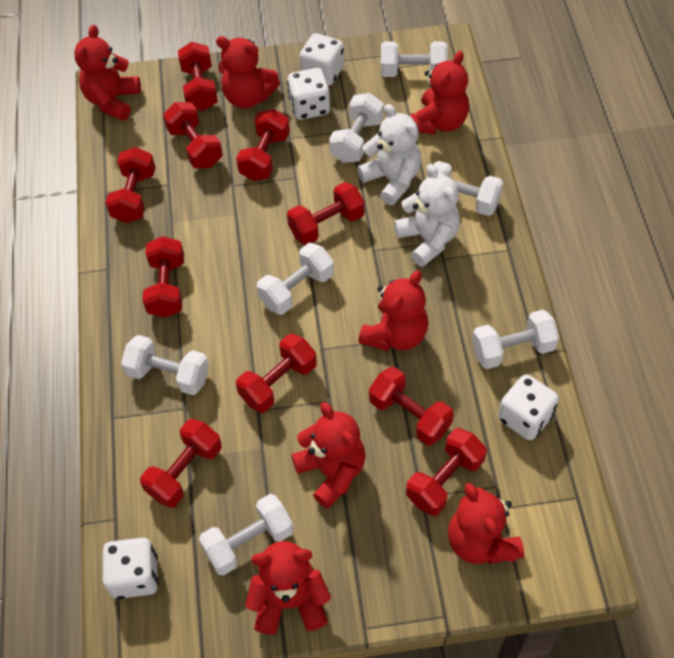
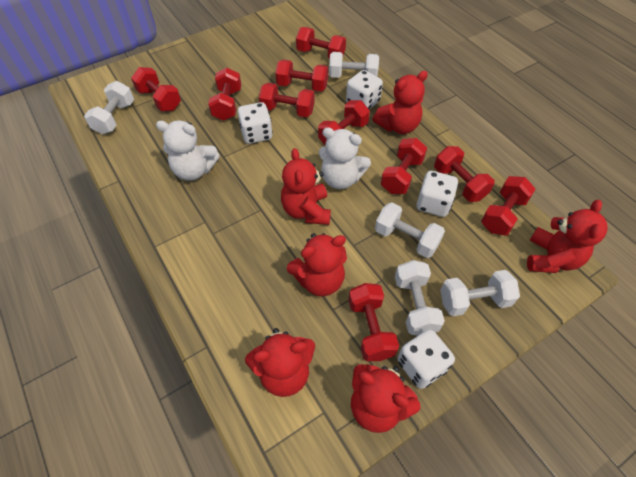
red teddy bear: 7 -> 6
white dumbbell: 7 -> 5

